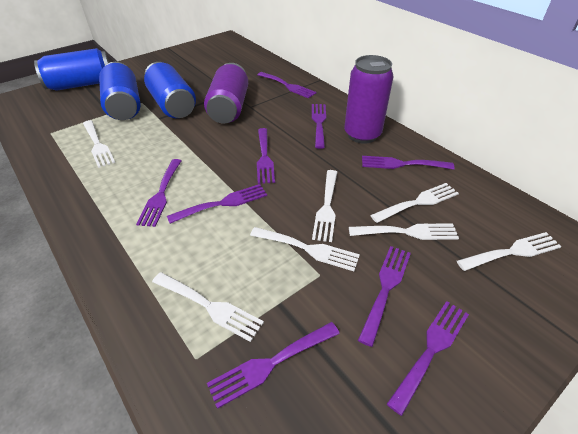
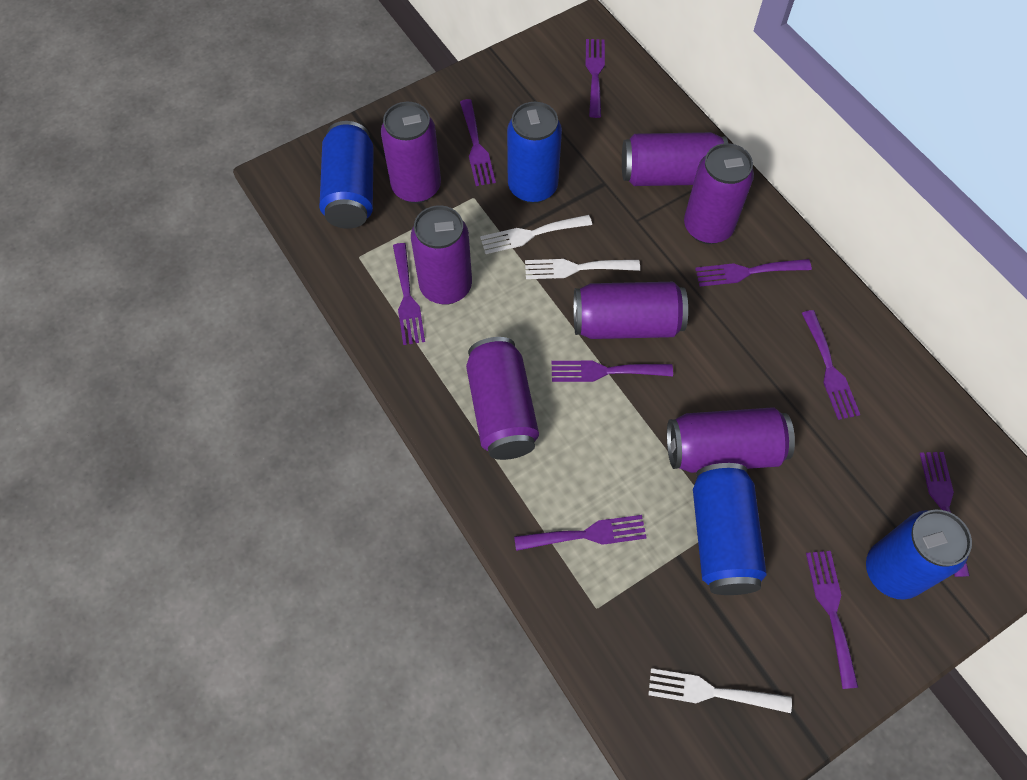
blue can: 3 -> 4
purple can: 2 -> 7
white fork: 7 -> 3

